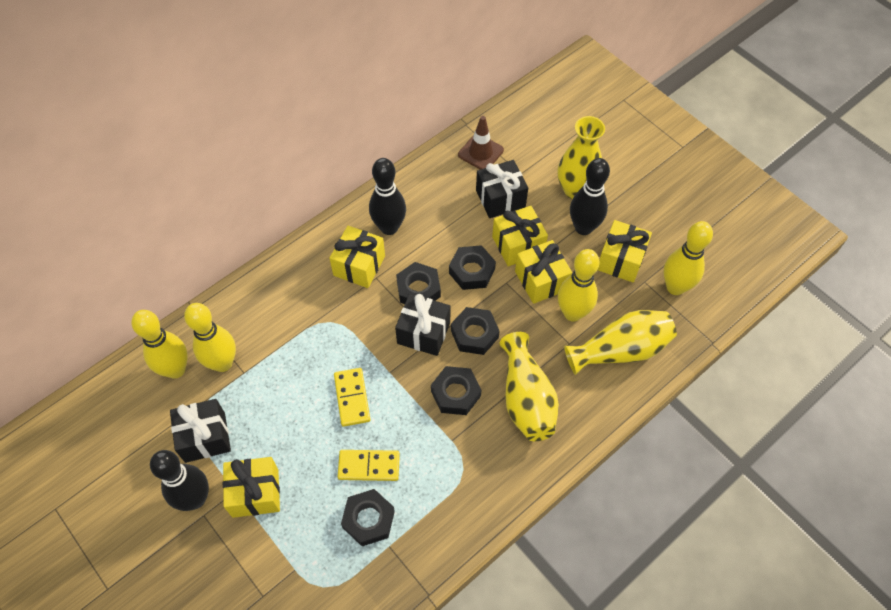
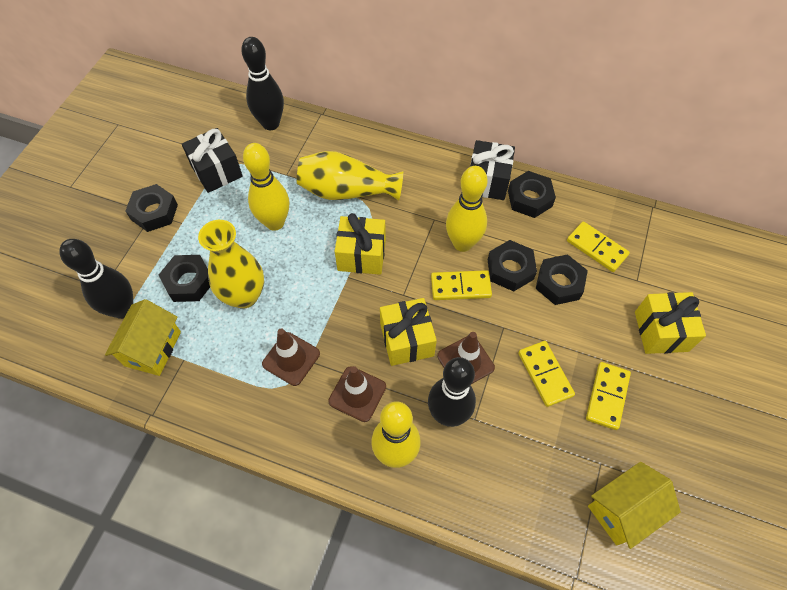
black gift: 3 -> 2
brown traffic cone: 1 -> 3
yellow bowling pin: 4 -> 3
yellow domino: 2 -> 4
yellow gift: 5 -> 3
yellow house: 0 -> 2
yellow vase: 3 -> 2

